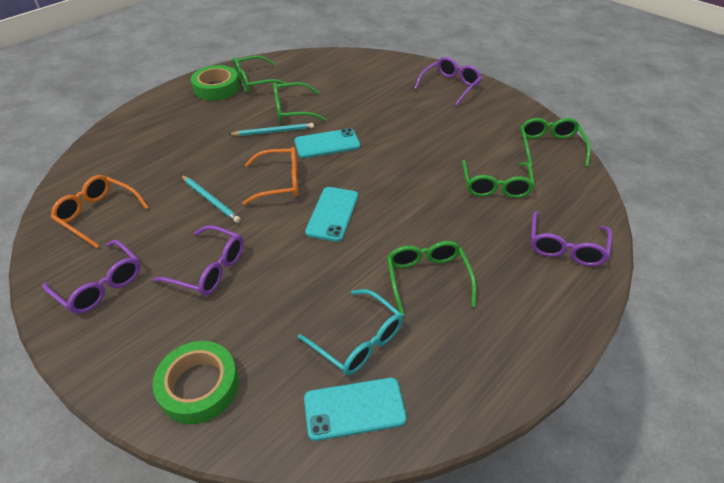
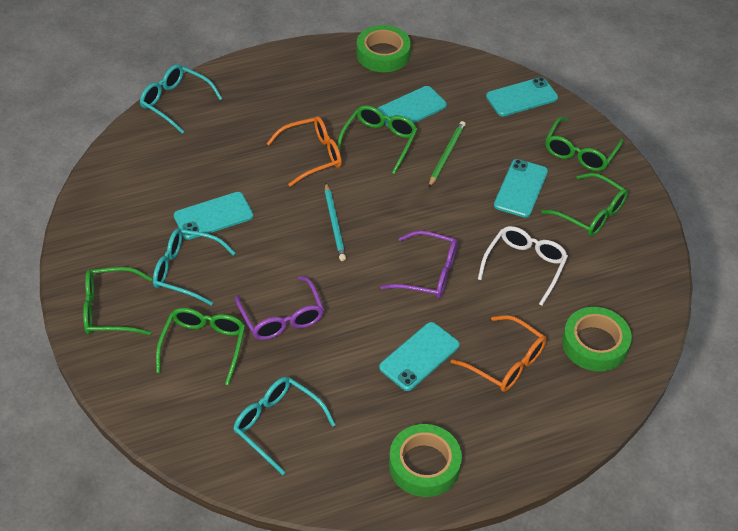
green pencil: 0 -> 1
green tape: 2 -> 3
purple glasses: 4 -> 2
turquoise glasses: 1 -> 3
turquoise pencil: 2 -> 1
turquoise phone: 3 -> 5
white glasses: 0 -> 1

